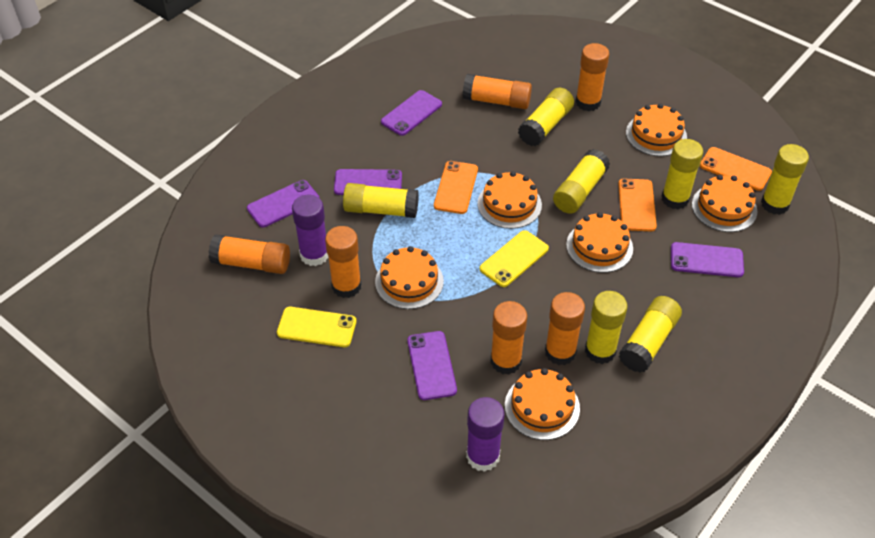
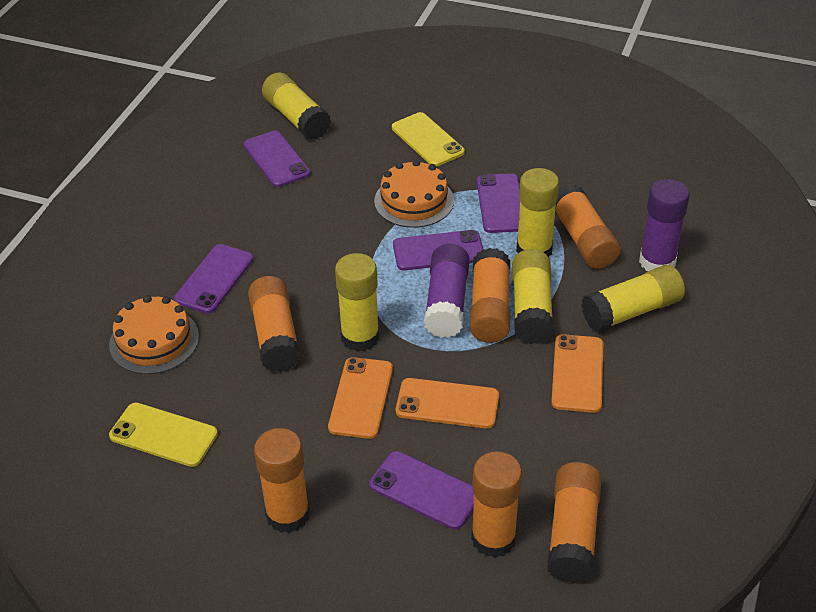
orange cake: 6 -> 2
yellow glue stick: 7 -> 5

